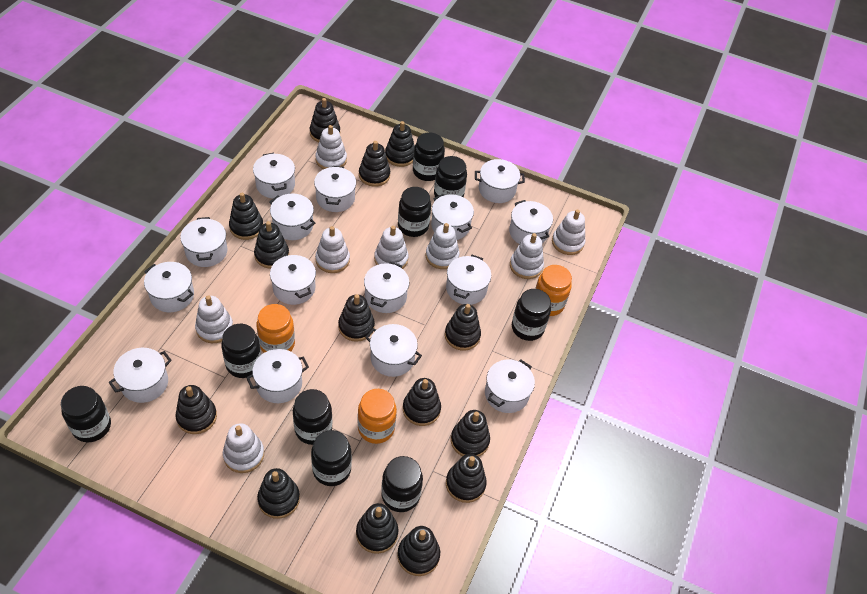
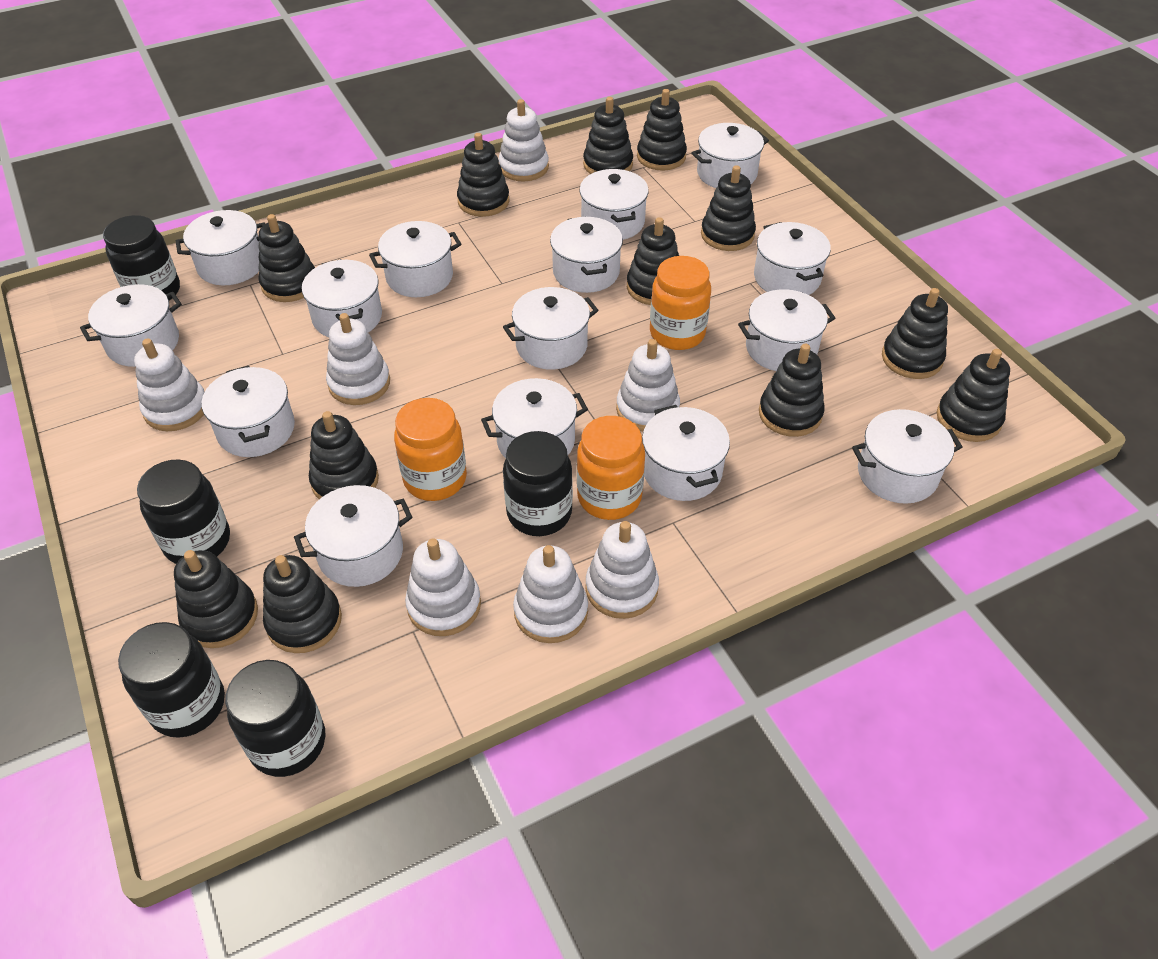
black jar: 9 -> 5
black stacking toy: 14 -> 12
white stacking toy: 8 -> 7

